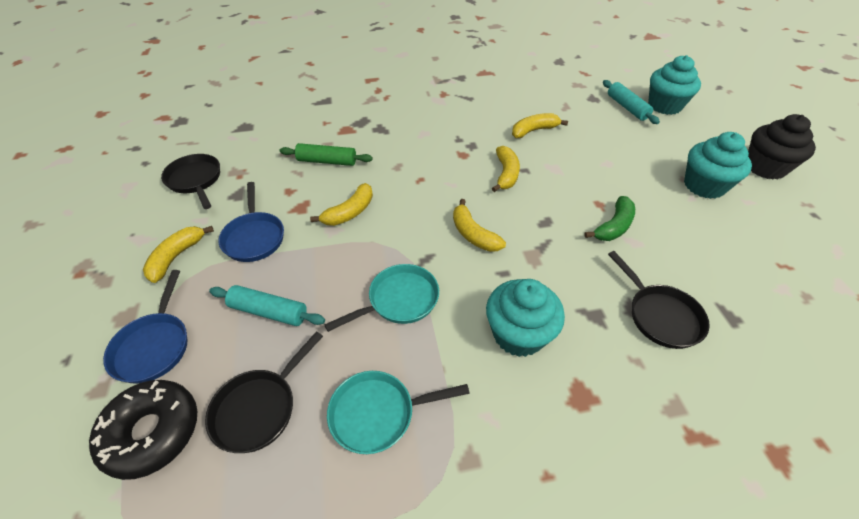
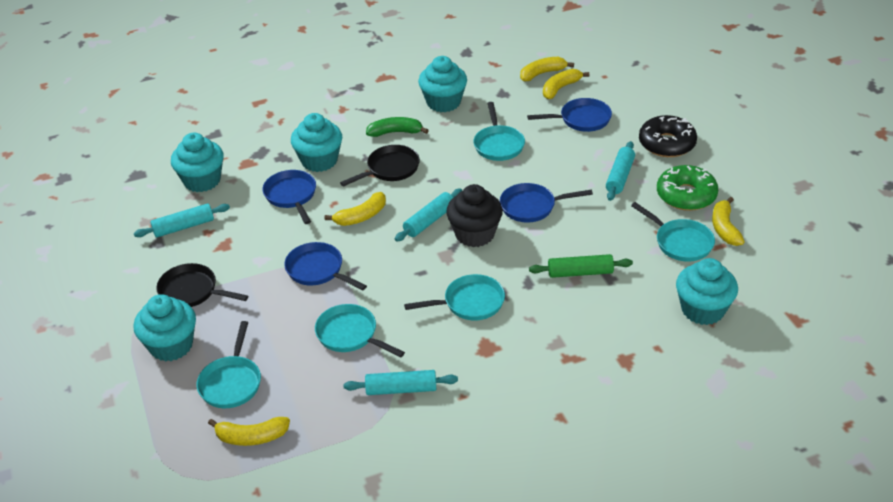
black pan: 3 -> 2
blue pan: 2 -> 4
green donut: 0 -> 1
turquoise cupcake: 3 -> 5
turquoise pan: 2 -> 5
turquoise rolling pin: 2 -> 4

